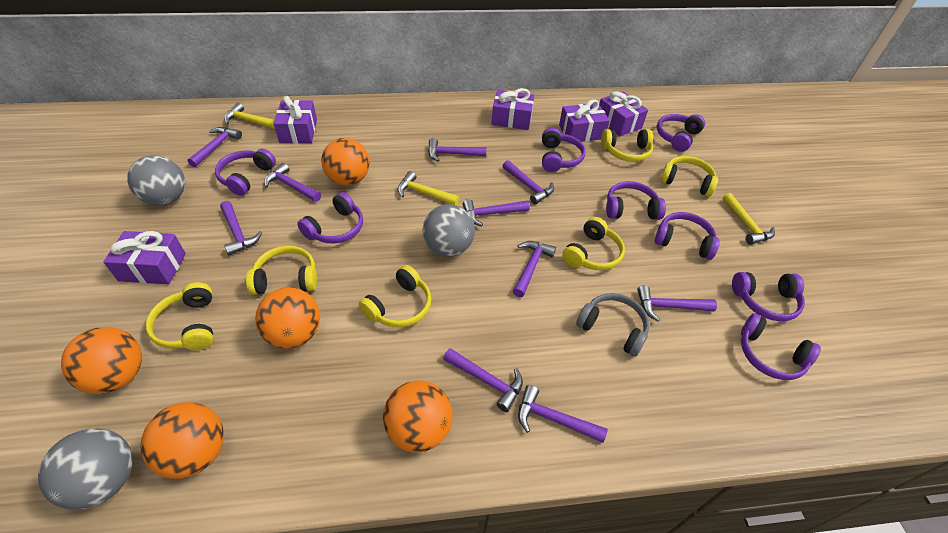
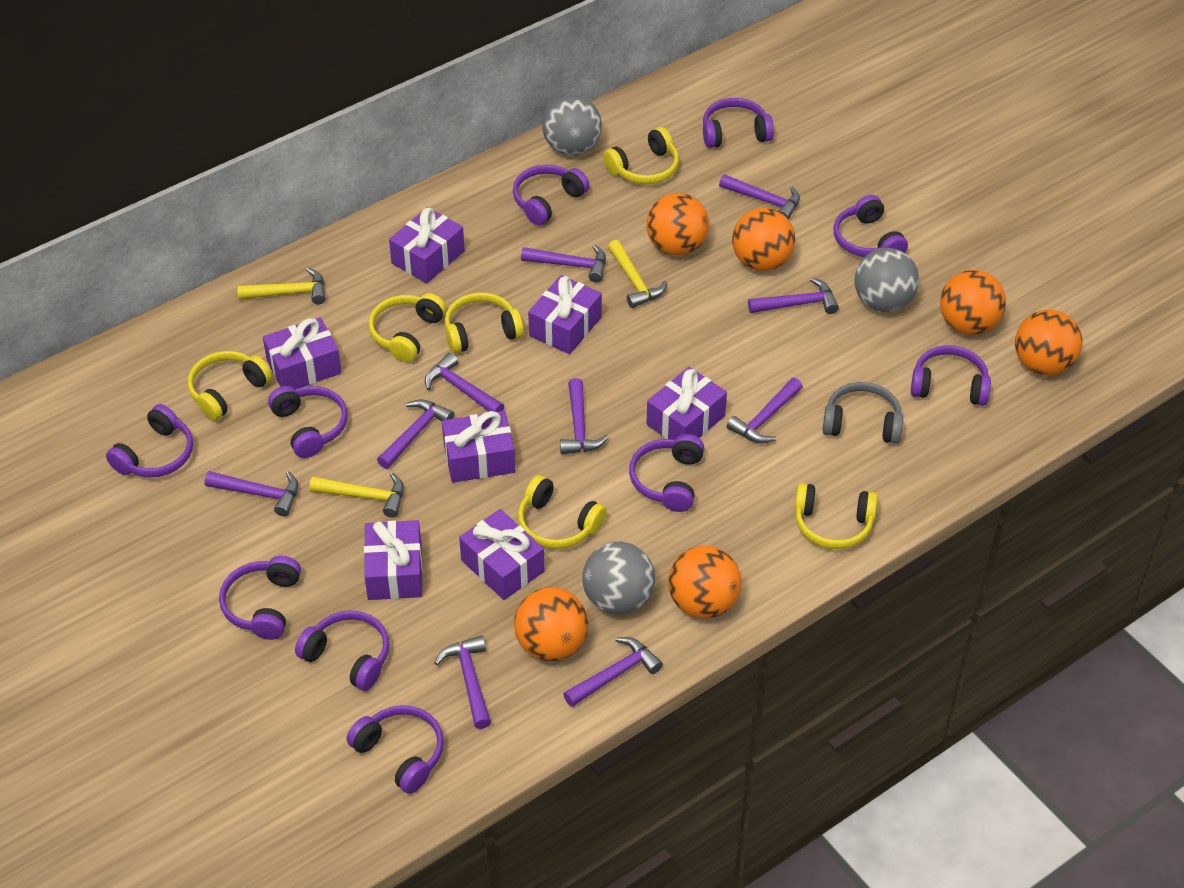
orange ball: 5 -> 6
purple gift: 5 -> 7
purple headphones: 8 -> 10

